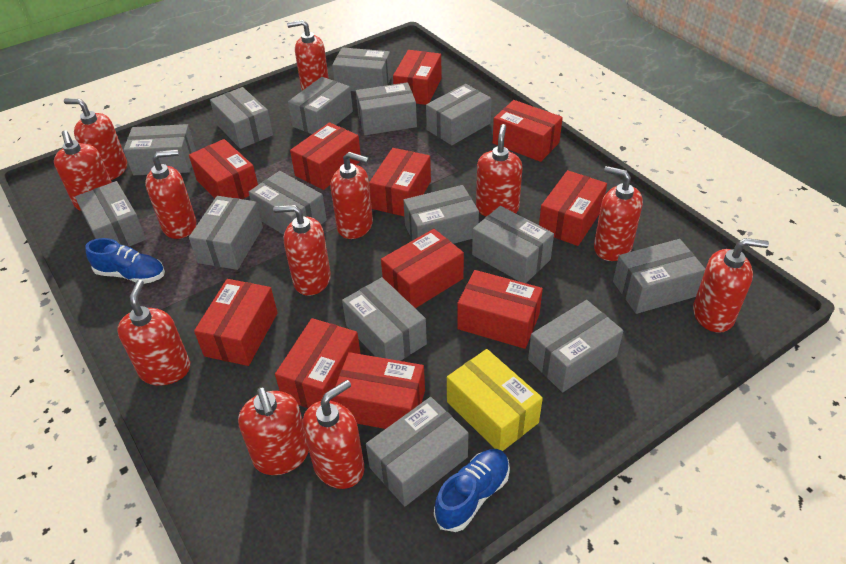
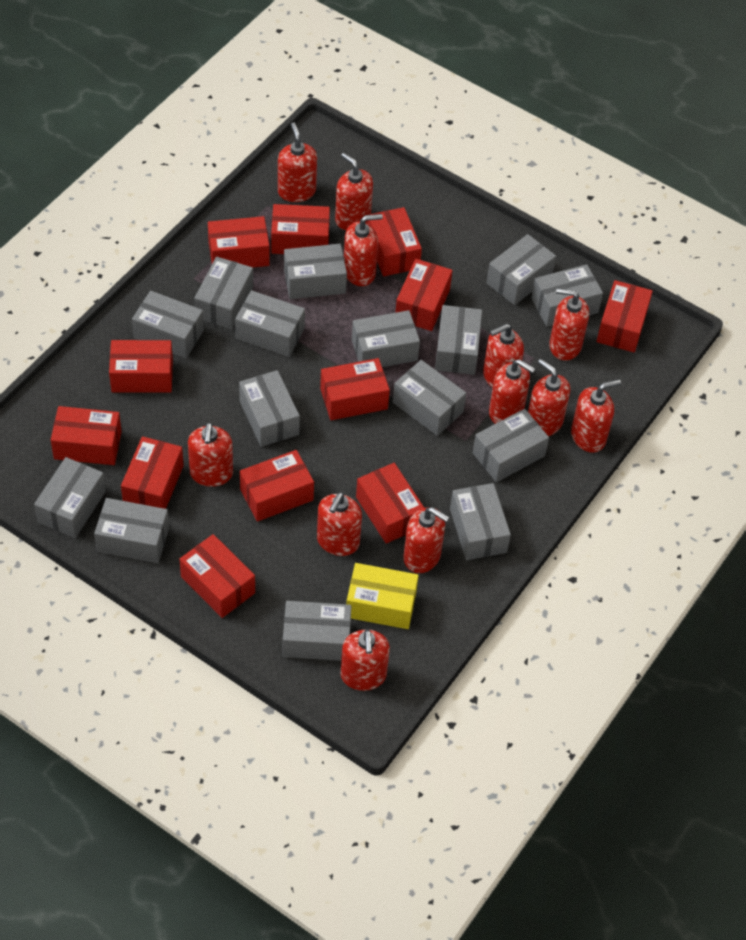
blue shoe: 2 -> 0
red box: 11 -> 12

